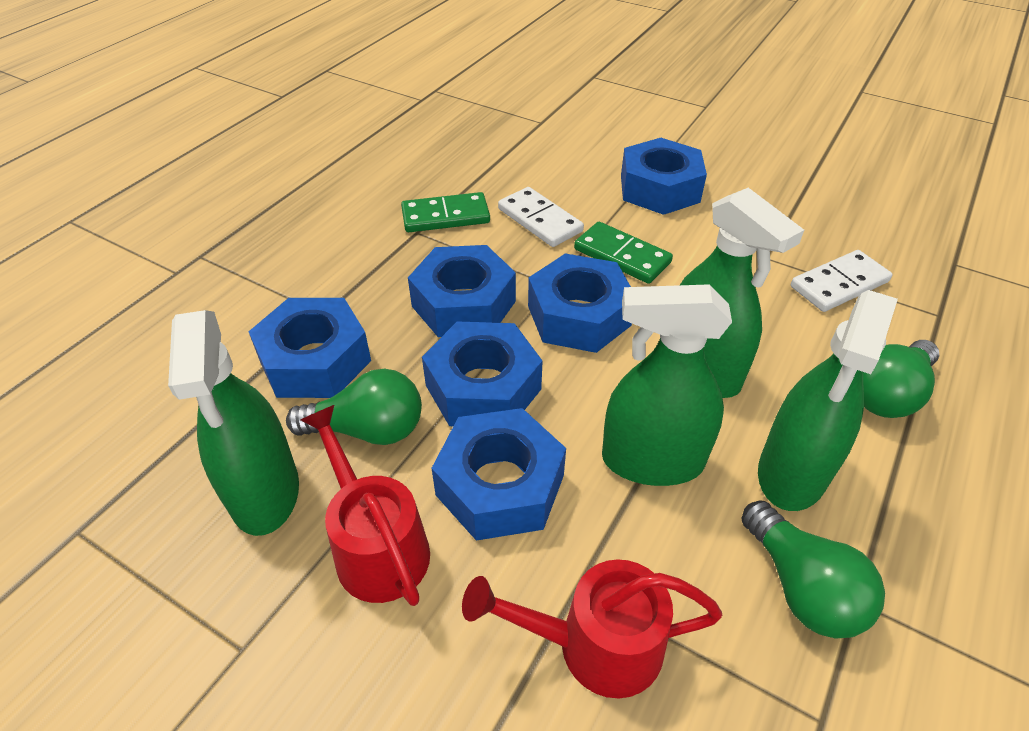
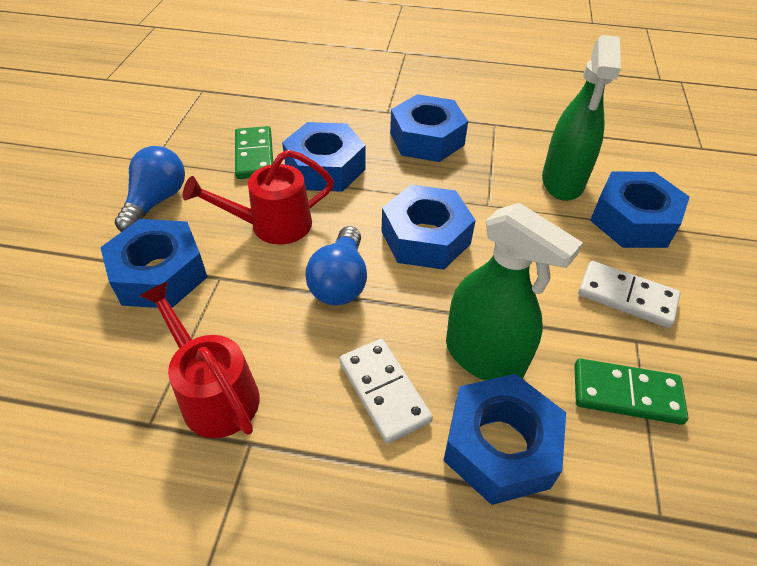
blue light bulb: 0 -> 2
green light bulb: 3 -> 0
green spray bottle: 4 -> 2

